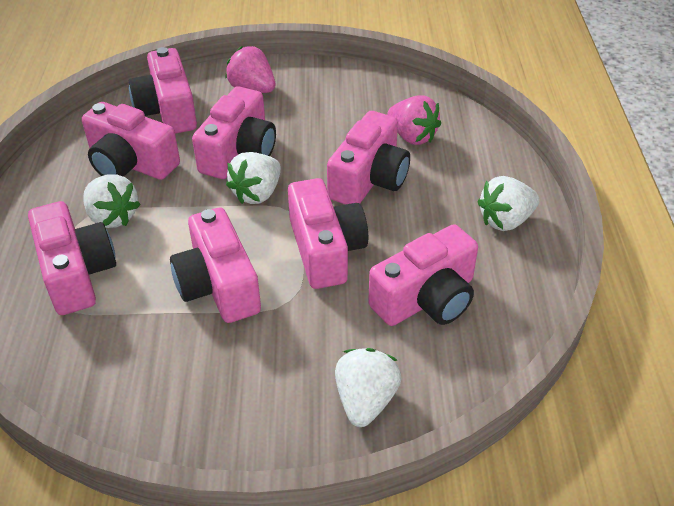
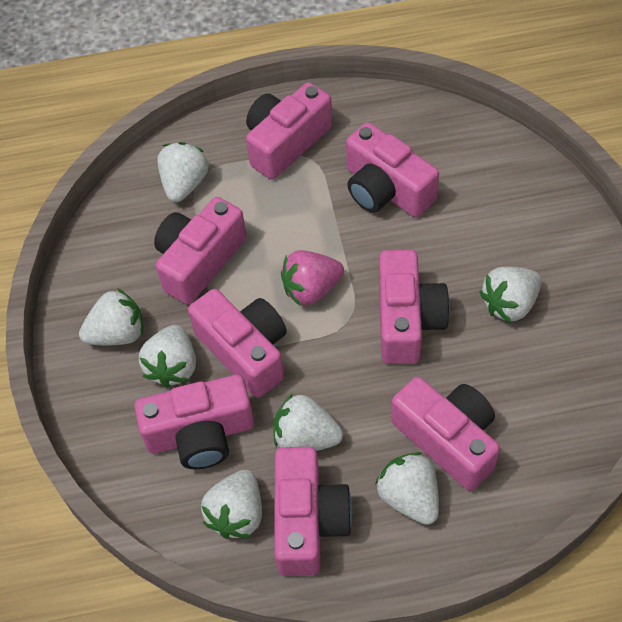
pink strawberry: 2 -> 1
white strawberry: 4 -> 7

